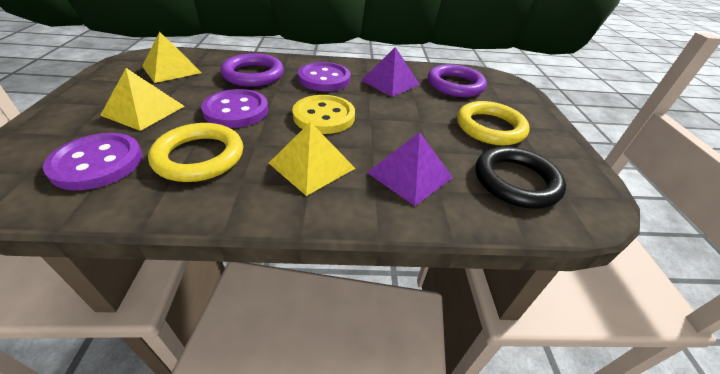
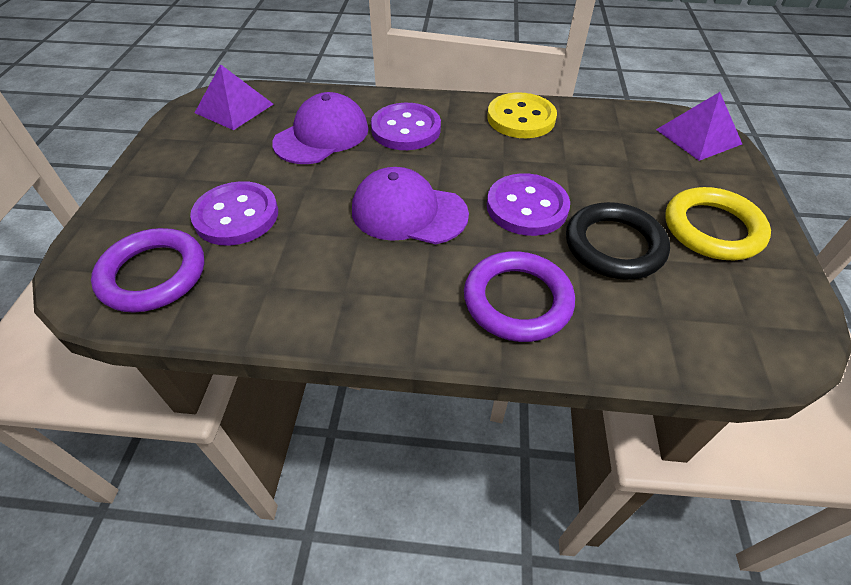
purple cap: 0 -> 2
yellow pyramid: 3 -> 0
yellow ring: 2 -> 1

